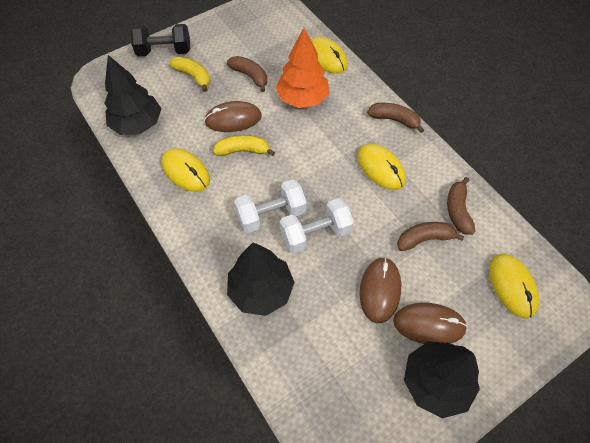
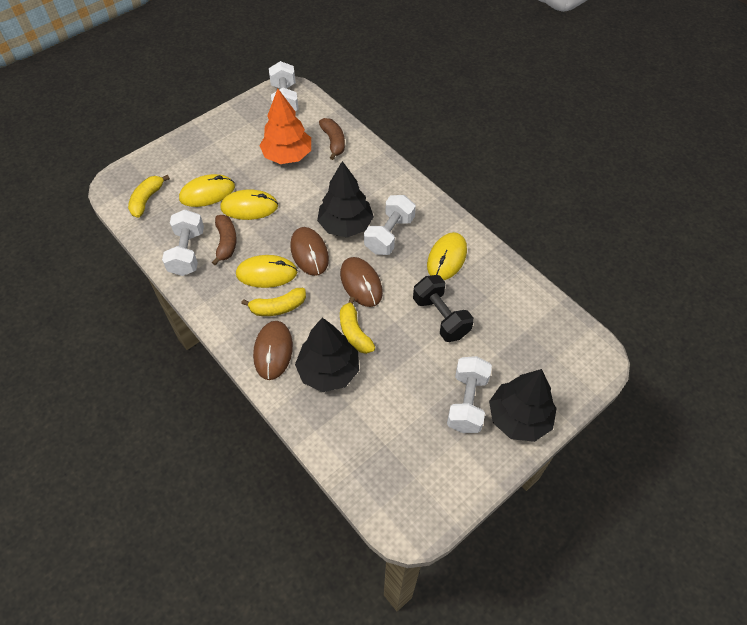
brown banana: 4 -> 2
white dumbbell: 2 -> 4
yellow banana: 2 -> 3

